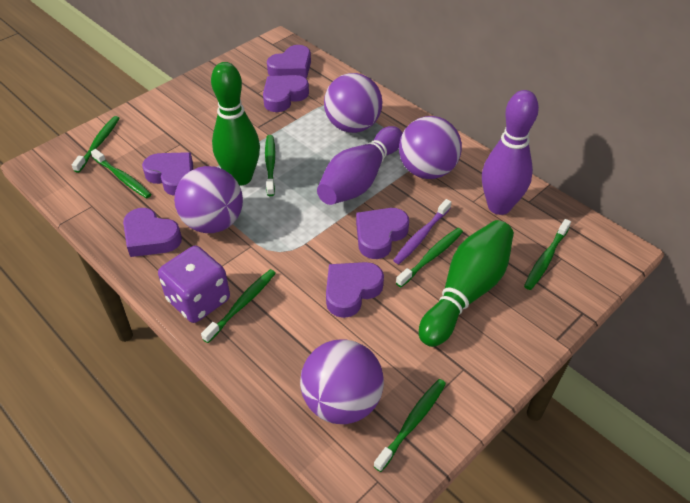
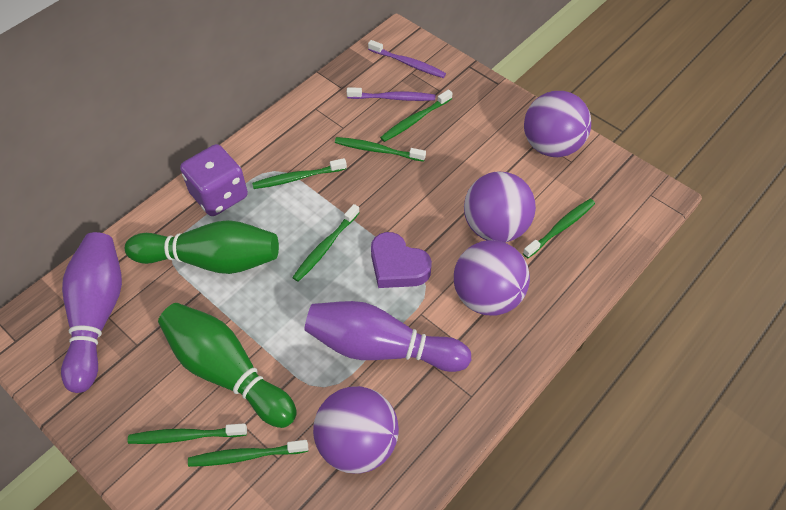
purple heart: 6 -> 1
purple toothbrush: 1 -> 2

